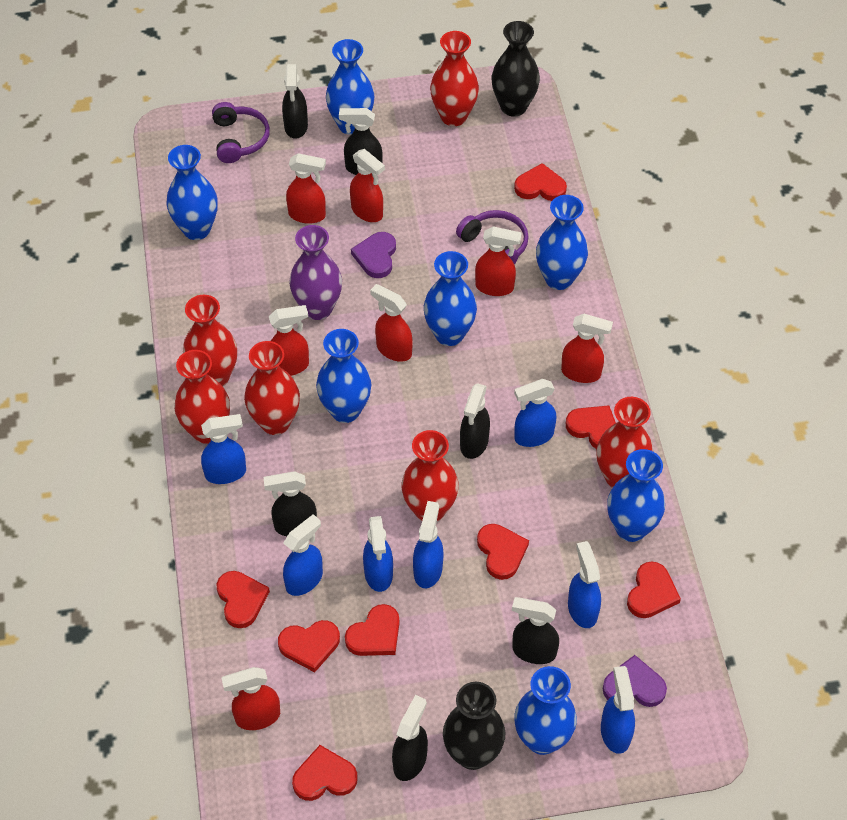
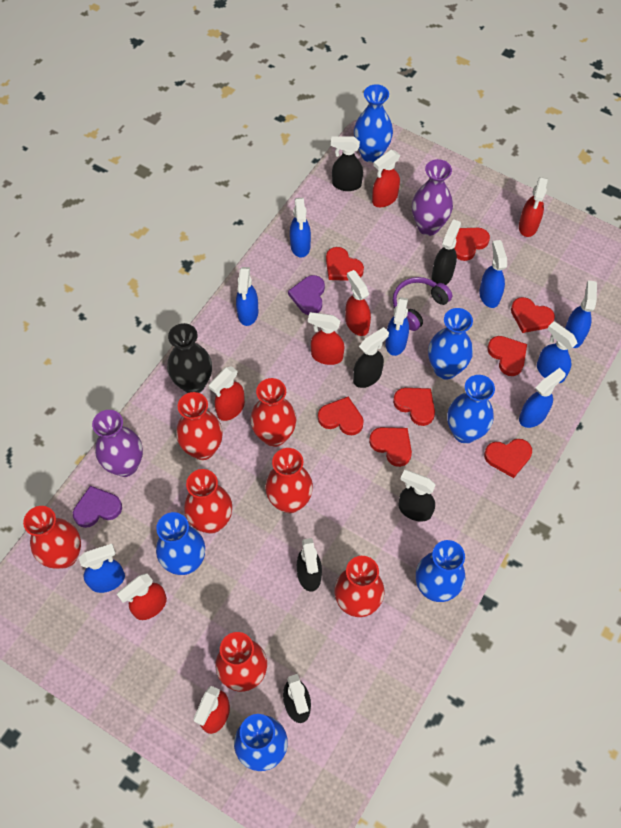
black vase: 2 -> 1
blue spray bottle: 7 -> 8
blue vase: 7 -> 6
purple headphones: 2 -> 1
purple vase: 1 -> 2
red vase: 6 -> 7

